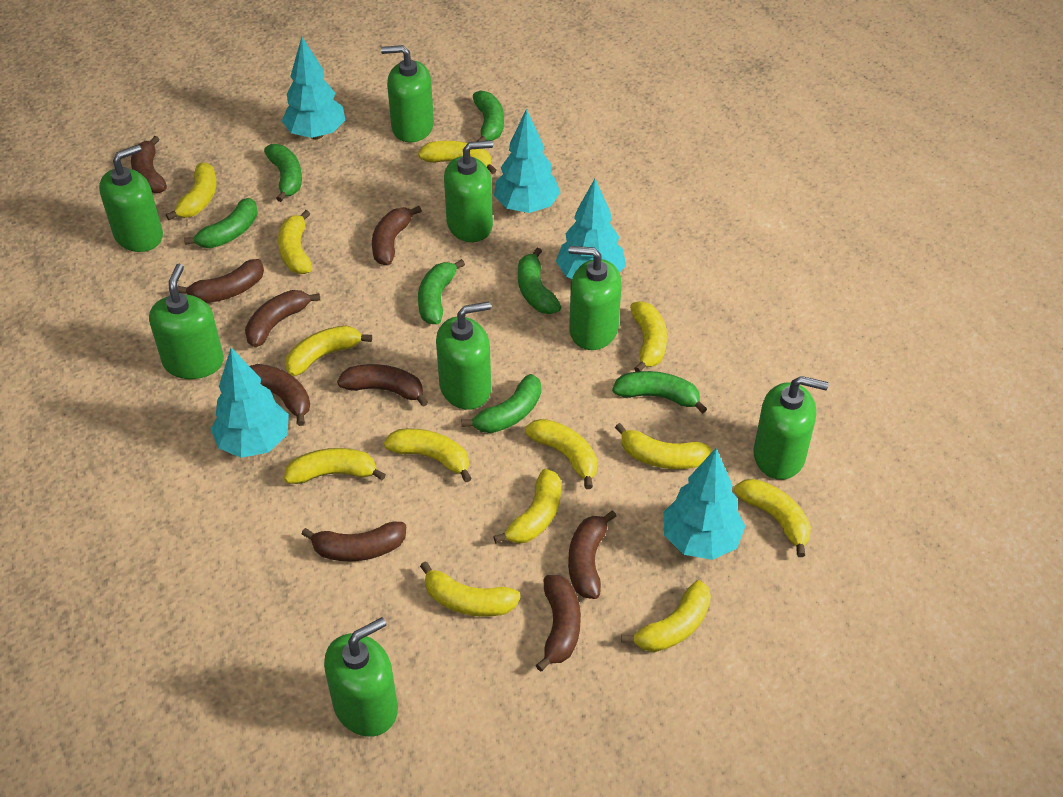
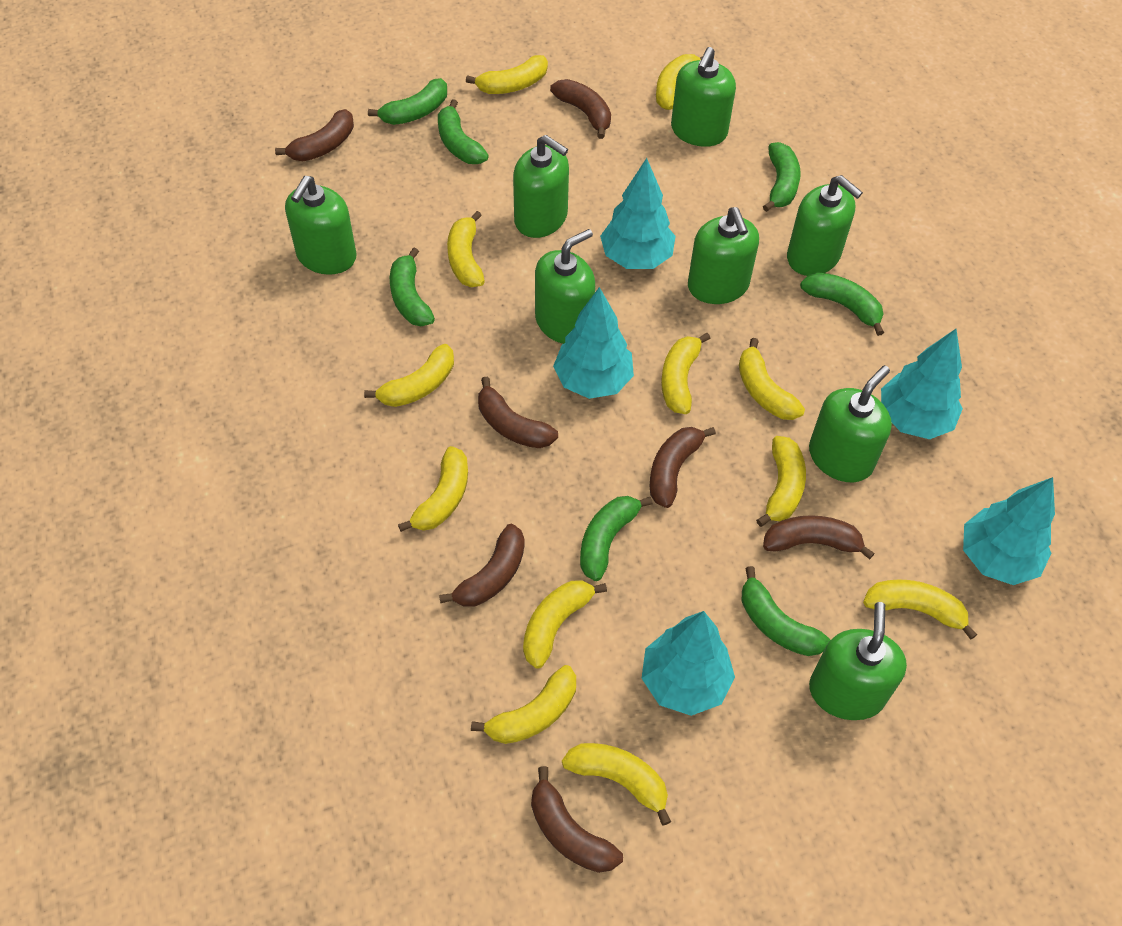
brown banana: 9 -> 7
yellow banana: 13 -> 12

